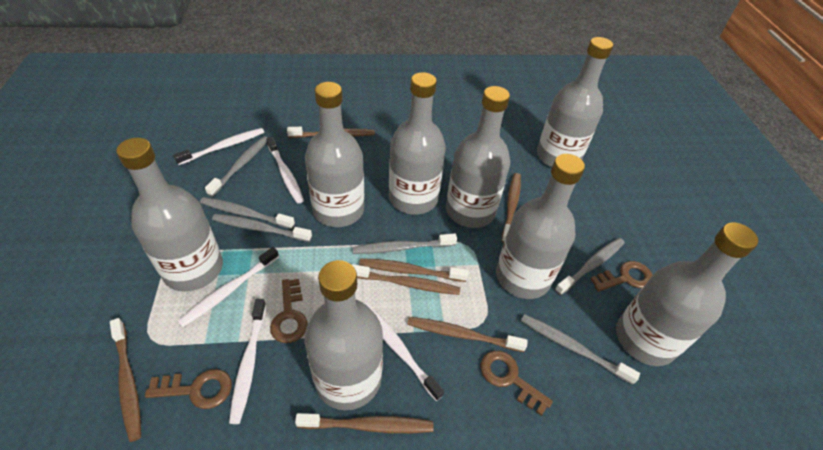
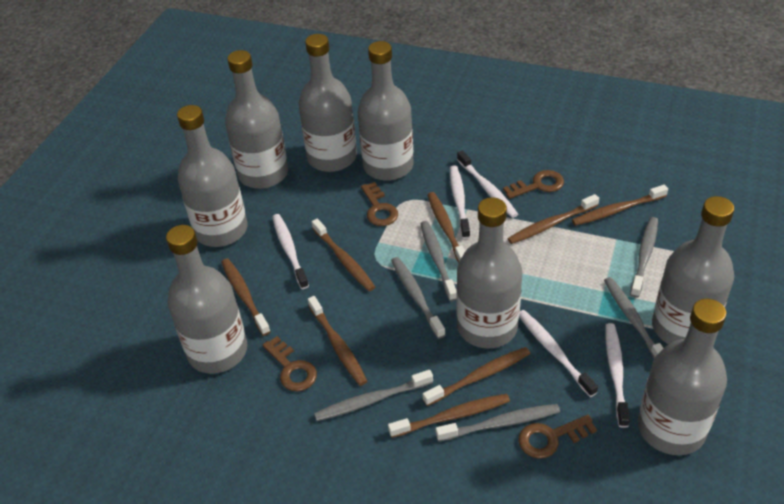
brown toothbrush: 7 -> 8

